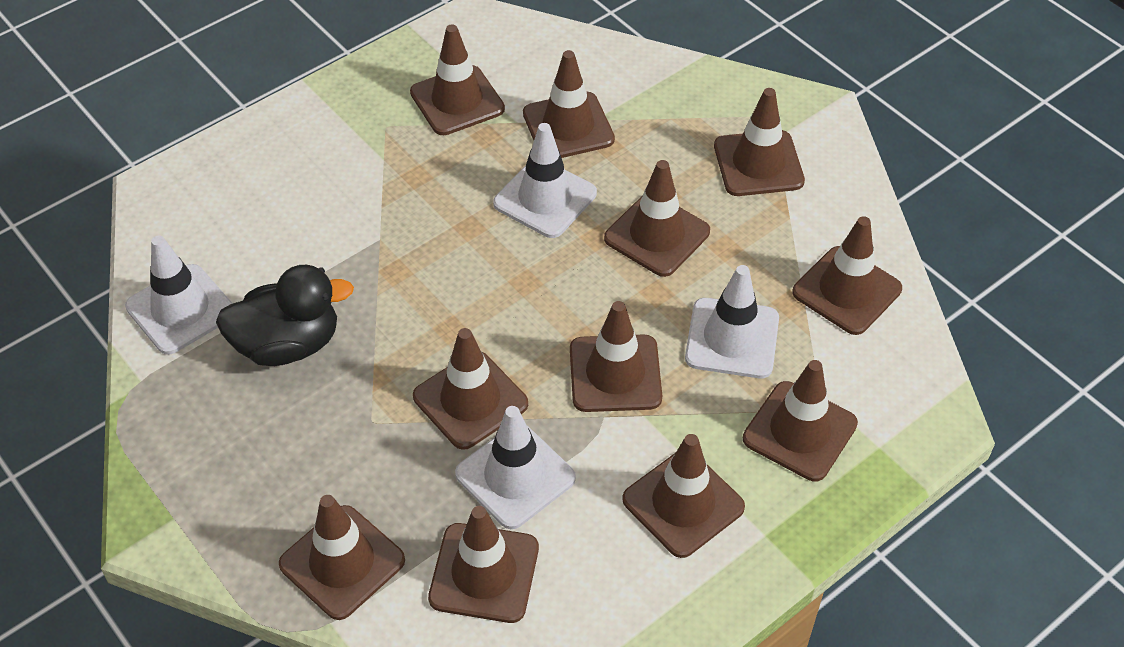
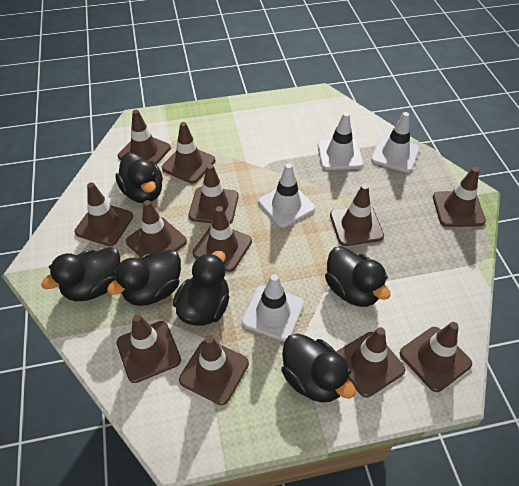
black duck: 1 -> 6
brown traffic cone: 11 -> 12

